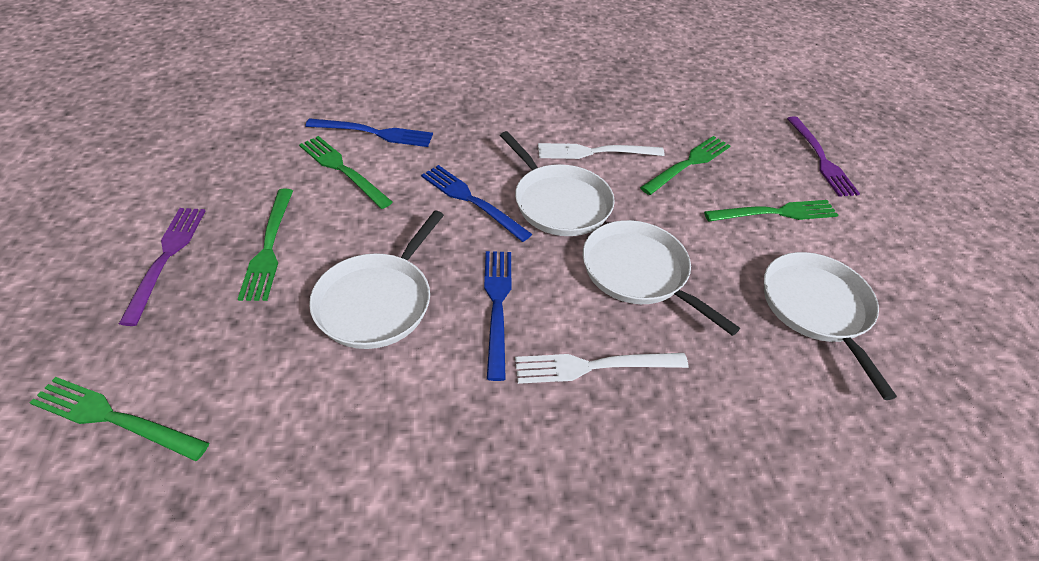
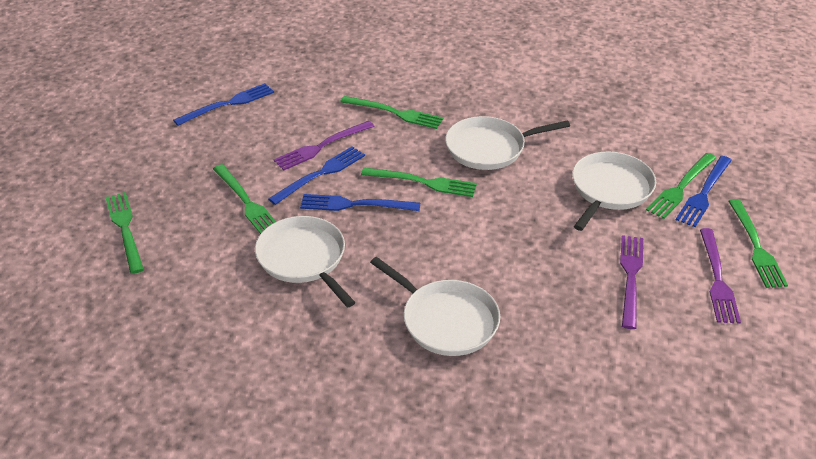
blue fork: 3 -> 4
green fork: 5 -> 6
purple fork: 2 -> 3
white fork: 2 -> 0

